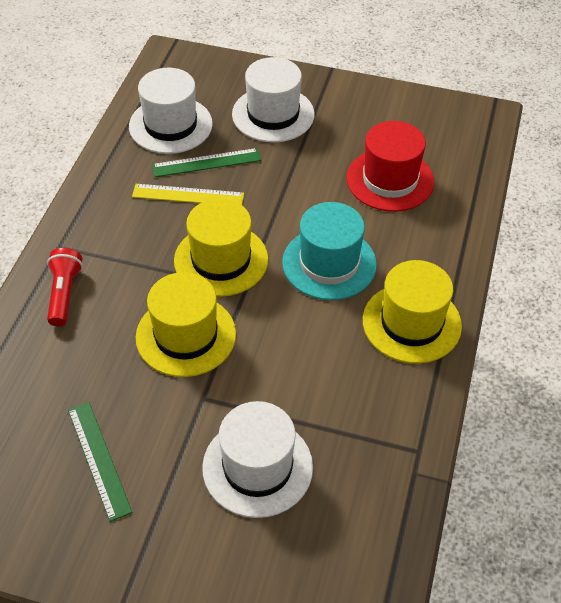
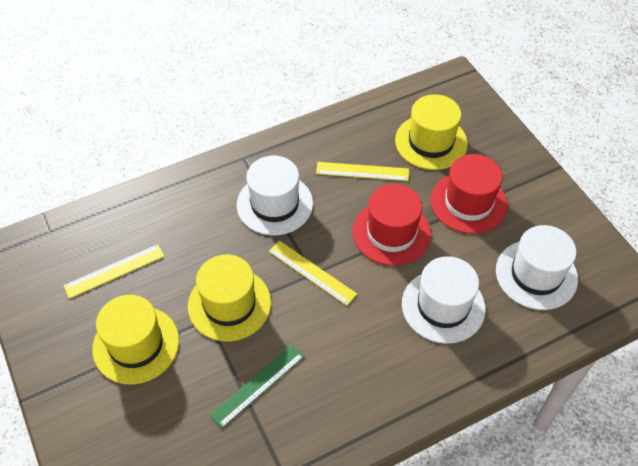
green ruler: 2 -> 1
red flashlight: 1 -> 0
red hat: 1 -> 2
turquoise hat: 1 -> 0
yellow ruler: 1 -> 3

